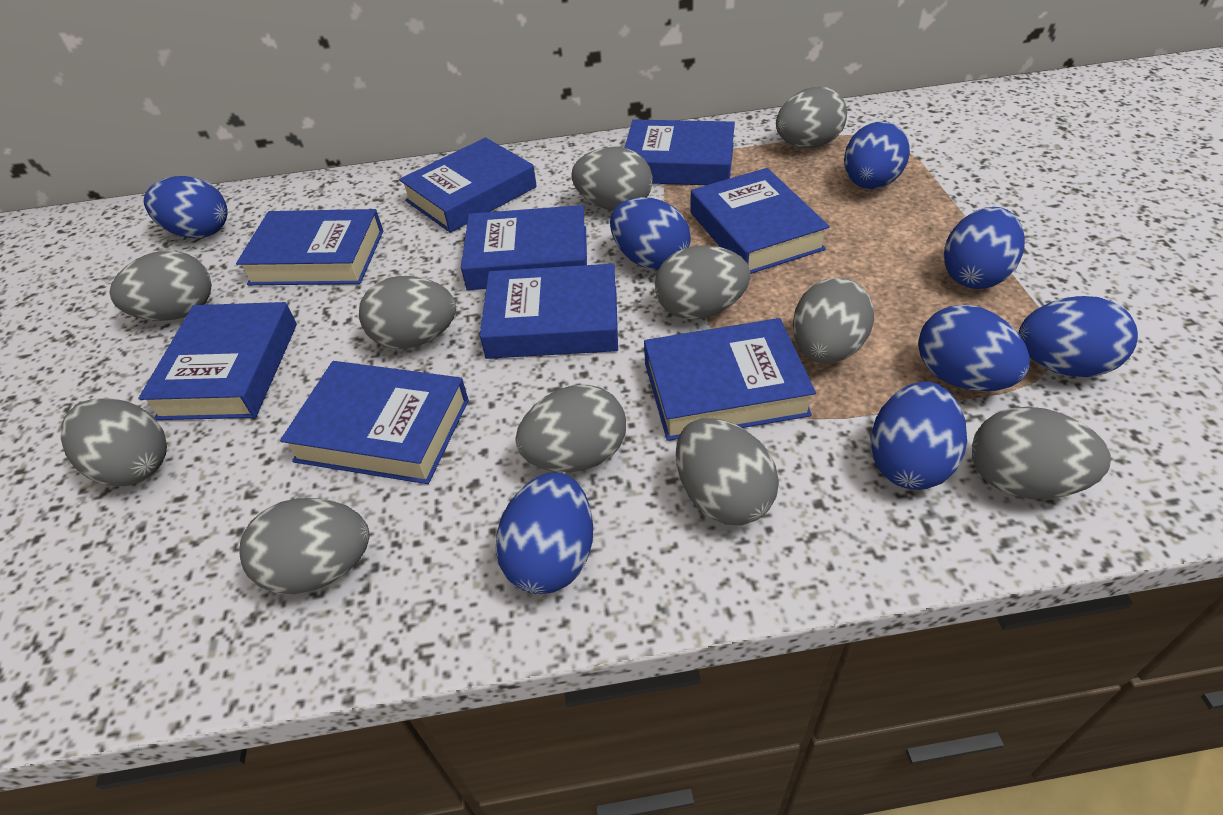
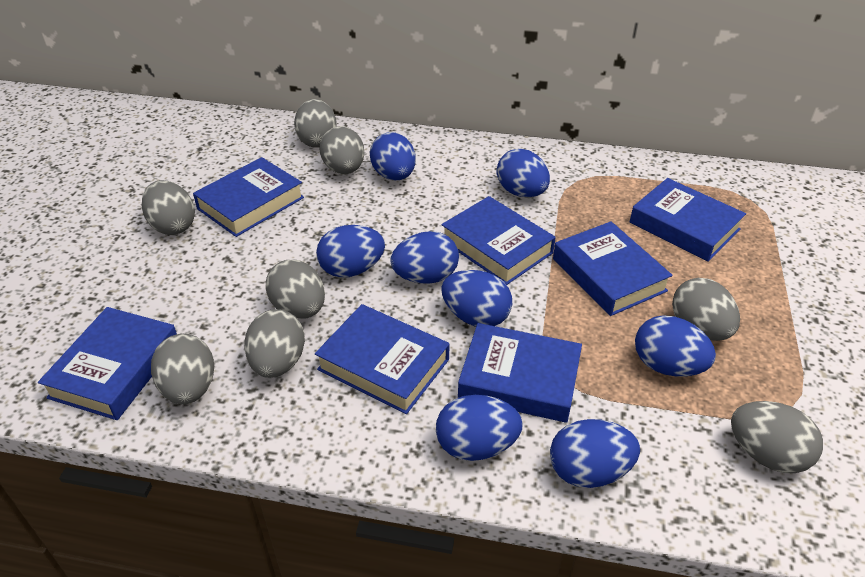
blue book: 9 -> 7
grey egg: 11 -> 8

